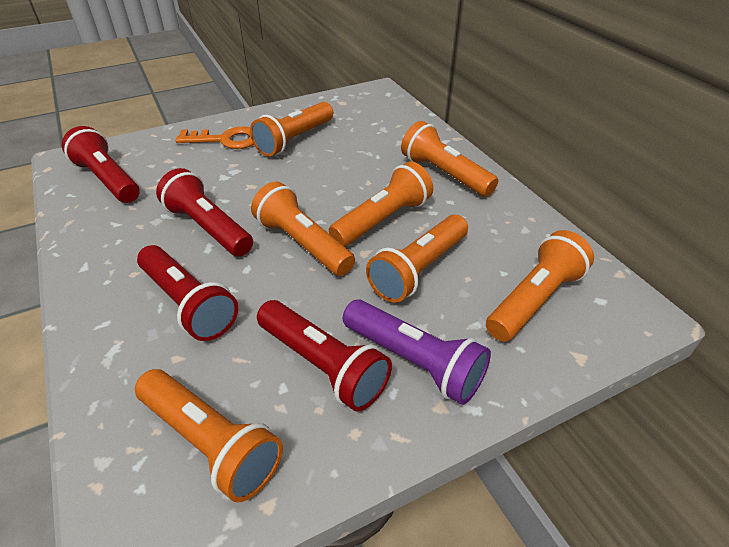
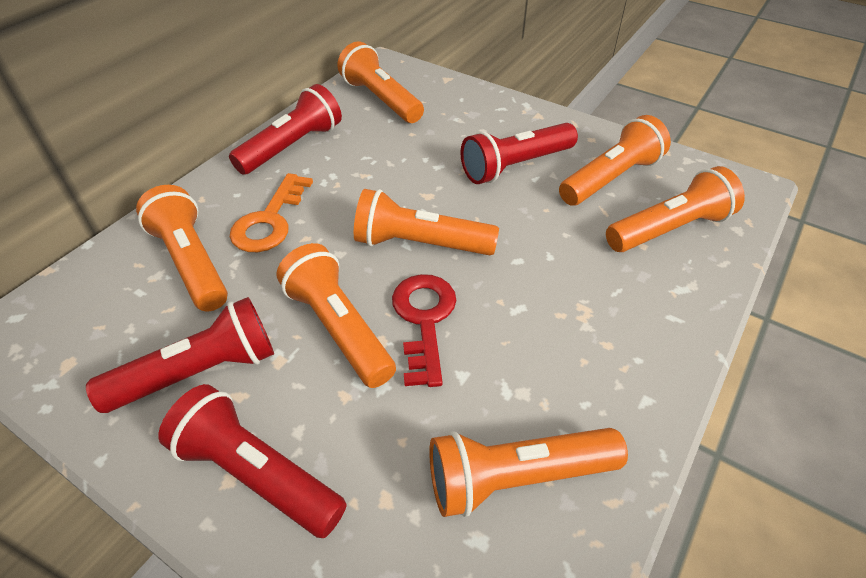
purple flashlight: 1 -> 0
red key: 0 -> 1

